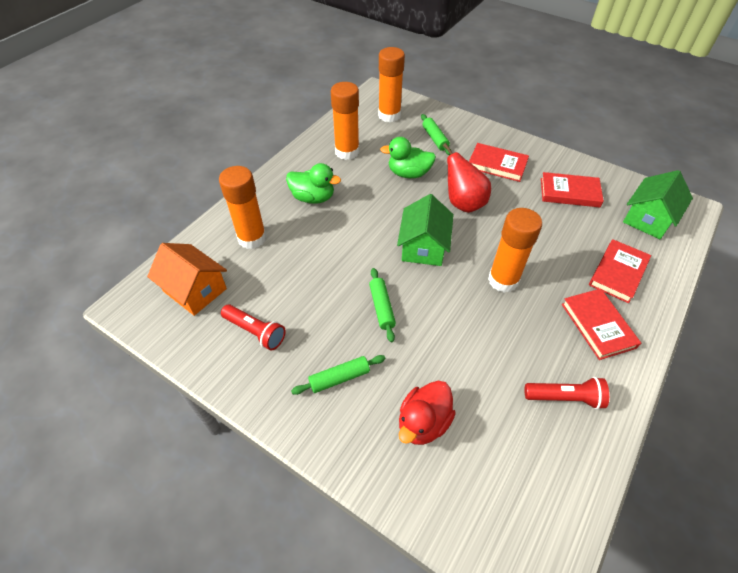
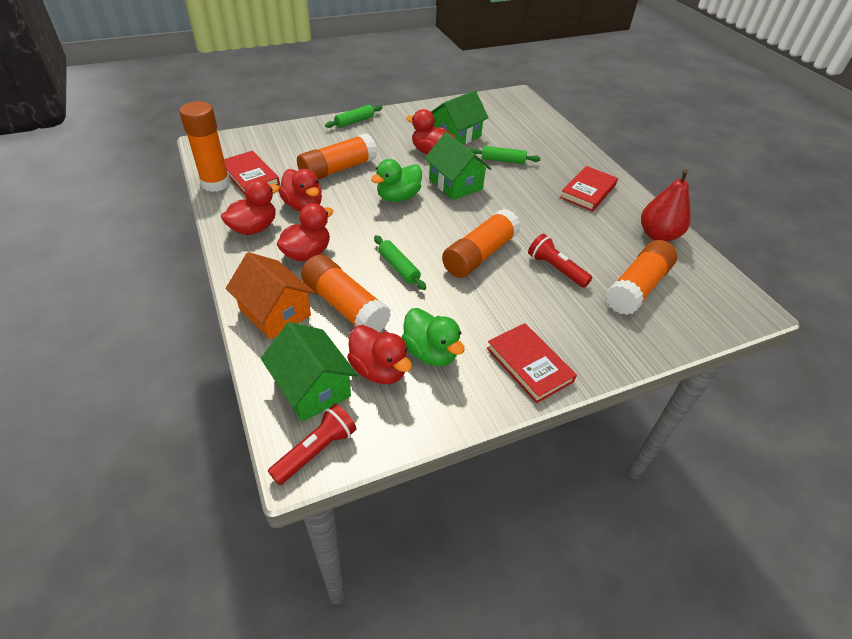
green house: 2 -> 3
orange glue stick: 4 -> 5
red book: 4 -> 3
red duck: 1 -> 5

